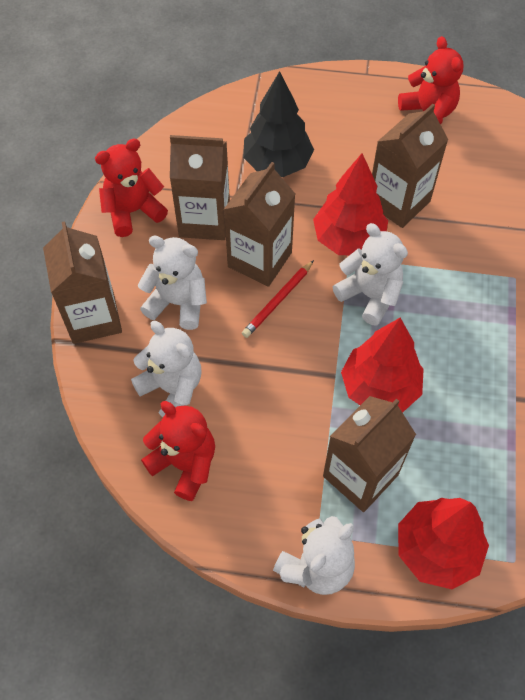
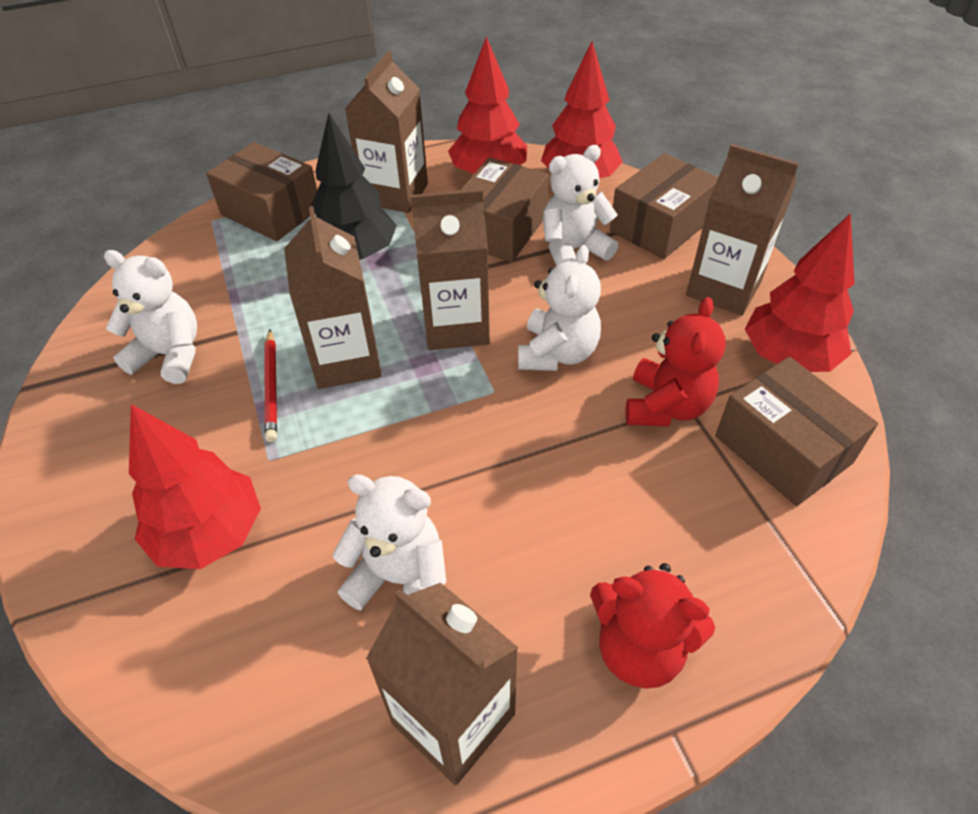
brown box: 0 -> 4
red teddy bear: 3 -> 2
red tree: 3 -> 4

